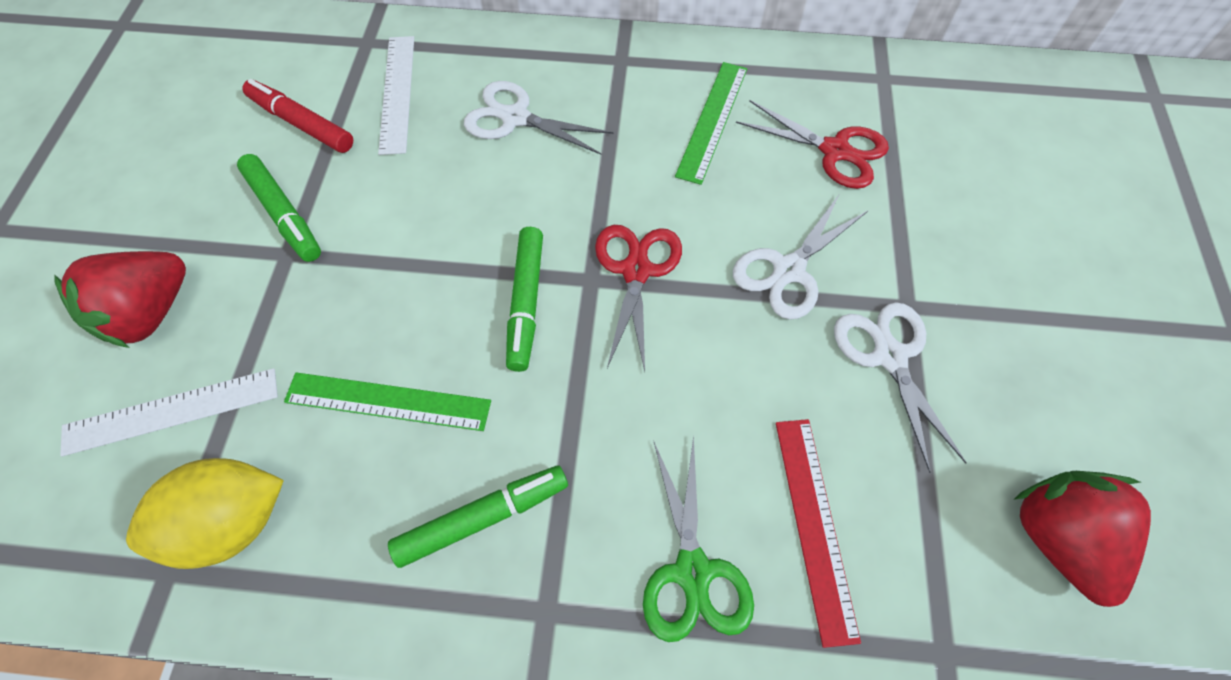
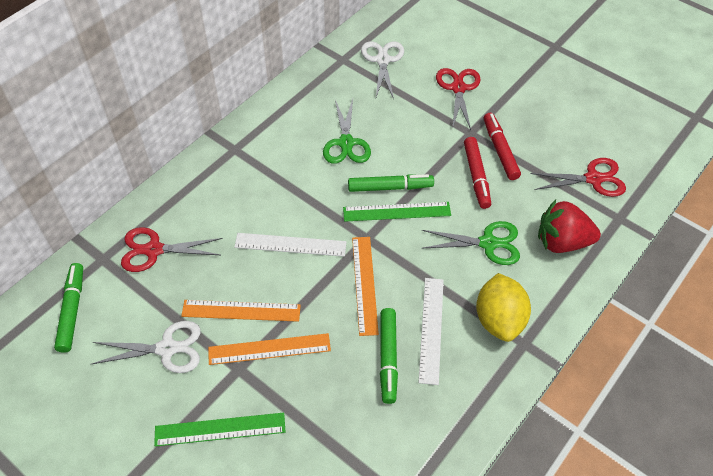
green scissors: 1 -> 2
orange ruler: 0 -> 3
red marker: 1 -> 2
red ruler: 1 -> 0
red scissors: 2 -> 3
red strawberry: 2 -> 1
white scissors: 3 -> 2

